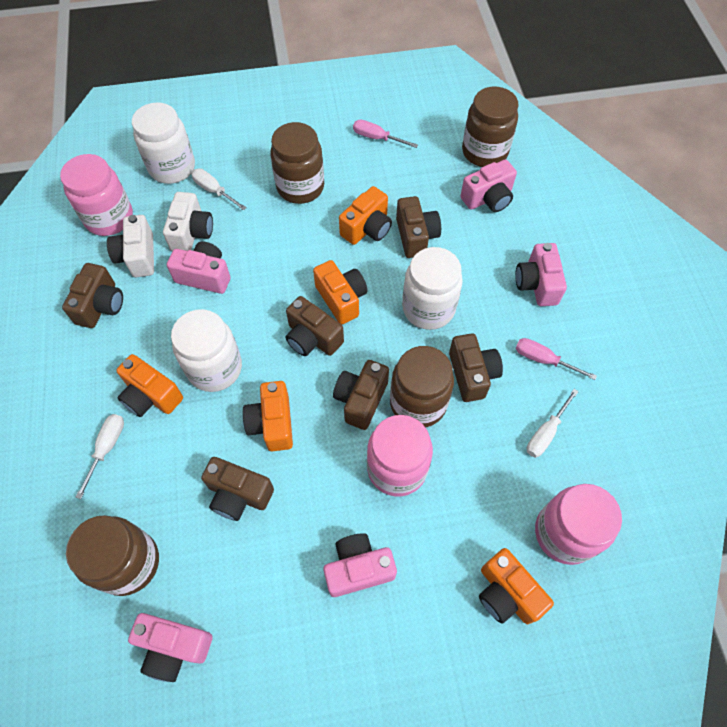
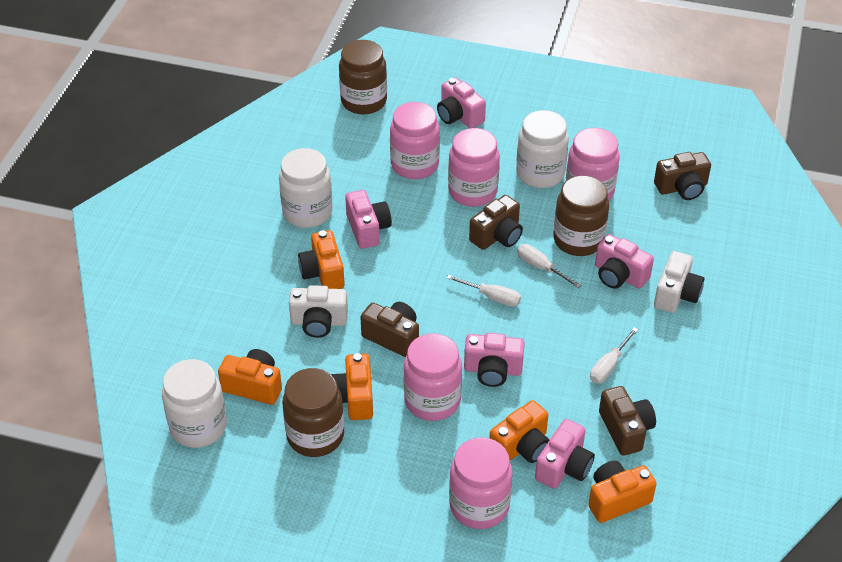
brown camera: 6 -> 4
brown jar: 4 -> 3
pink jar: 3 -> 5
pink screwdriver: 2 -> 0

